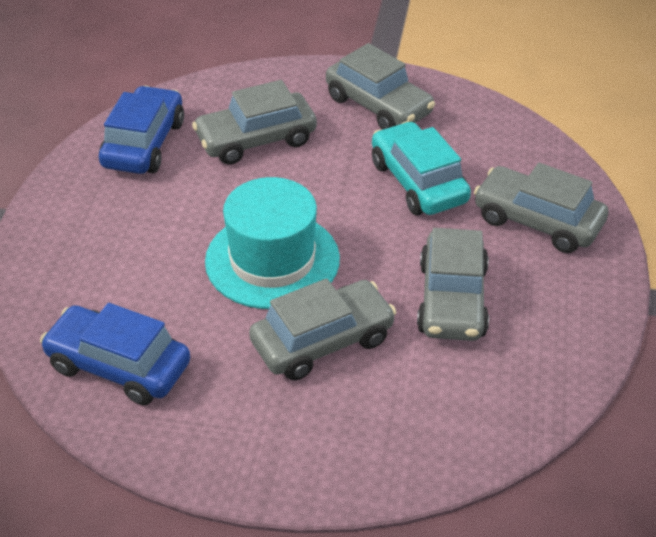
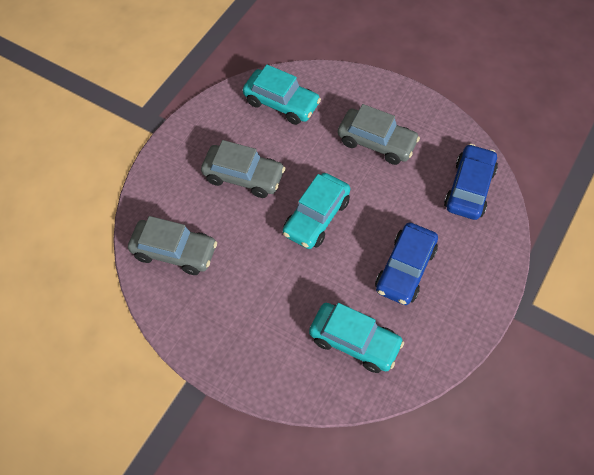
grey car: 5 -> 3
turquoise car: 1 -> 3
turquoise hat: 1 -> 0

